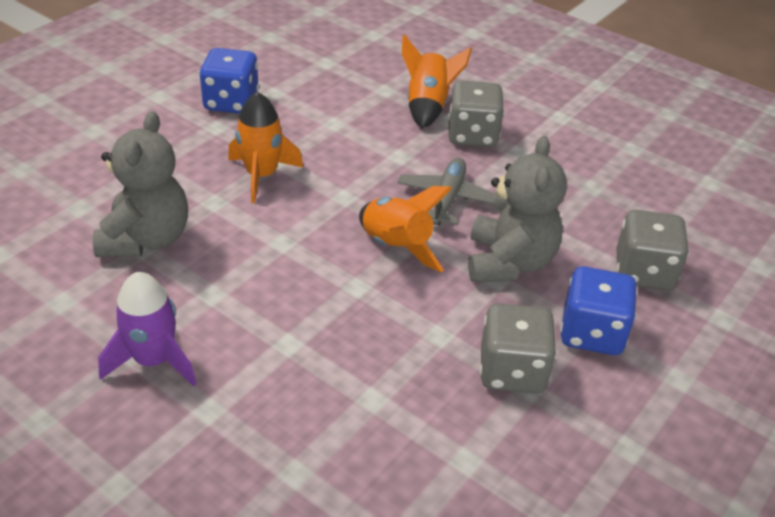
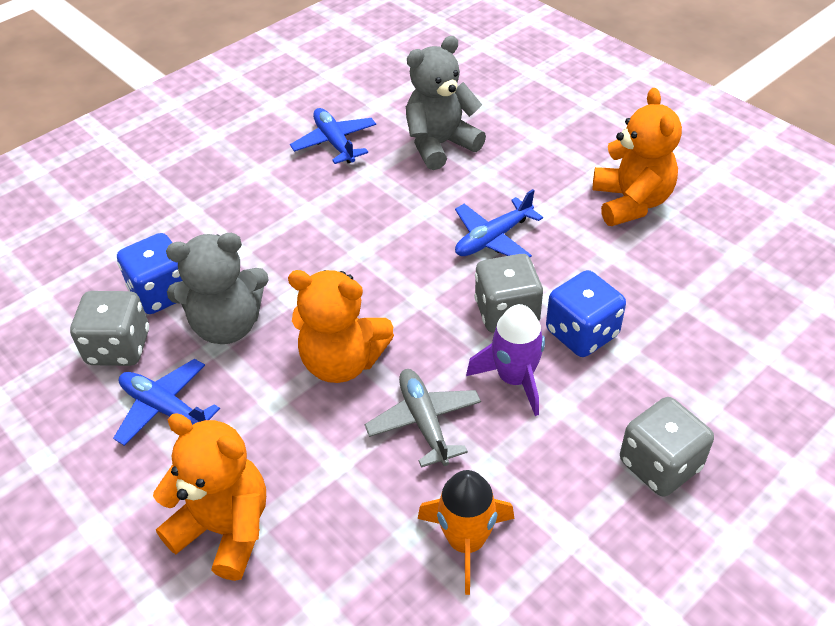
blue plane: 0 -> 3
orange rocket: 3 -> 1
orange teddy bear: 0 -> 3

